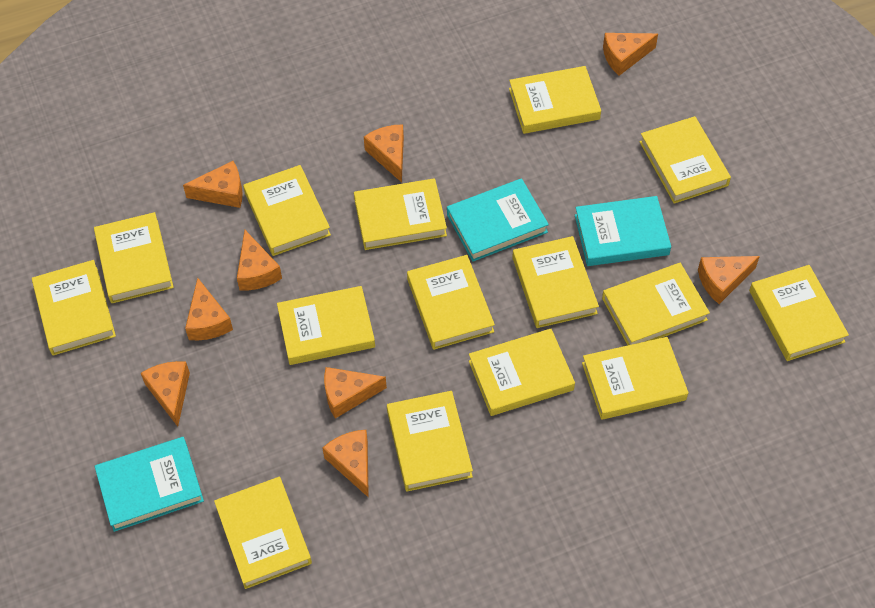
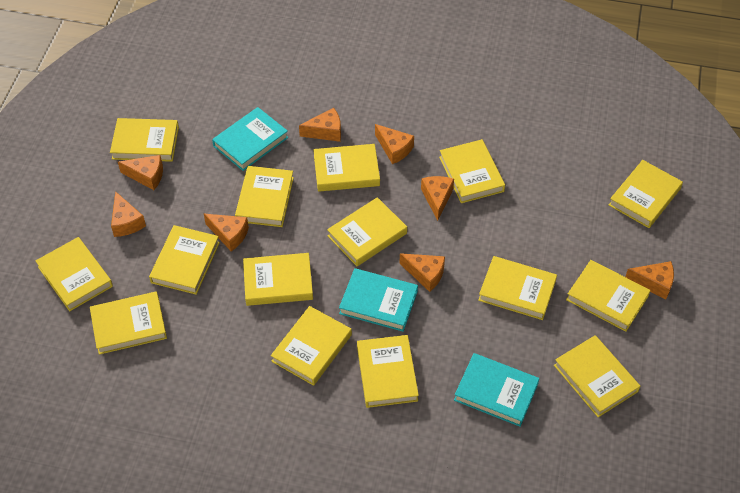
orange cheese: 9 -> 8

